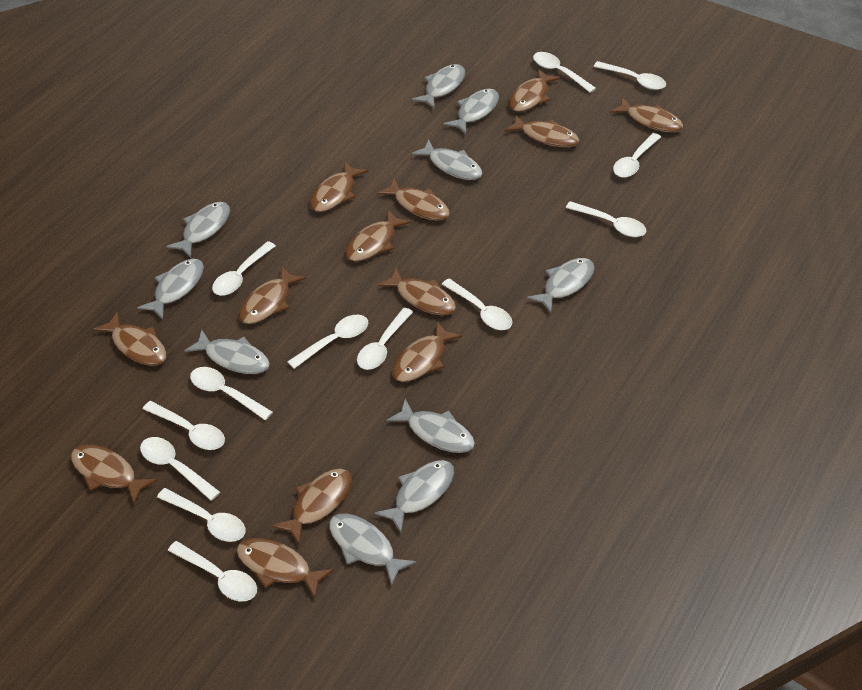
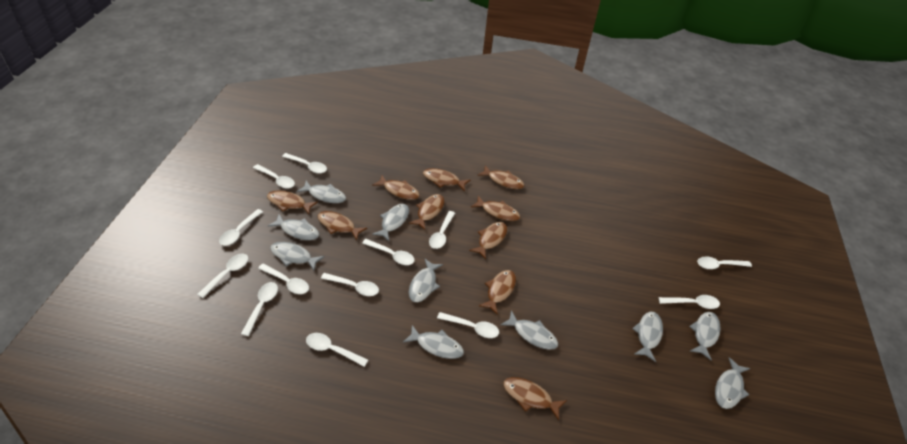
brown fish: 13 -> 10

